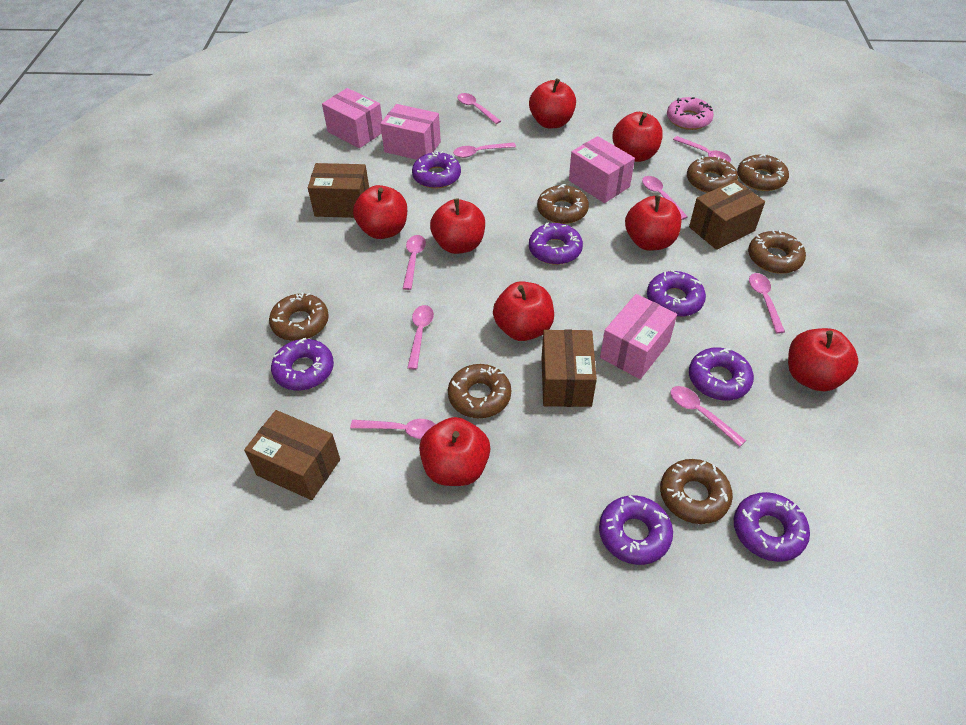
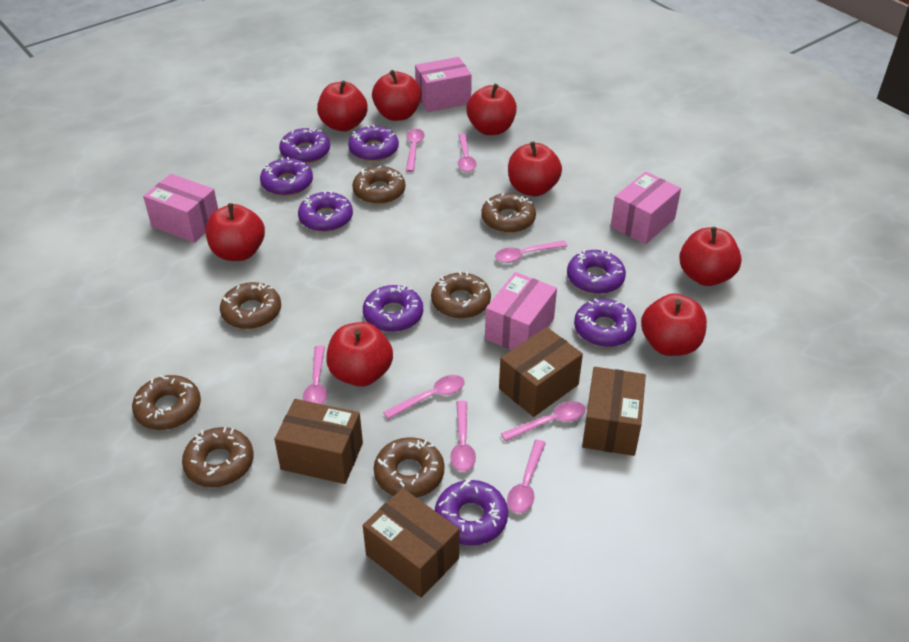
pink donut: 1 -> 0
pink spoon: 9 -> 8
purple donut: 7 -> 8

